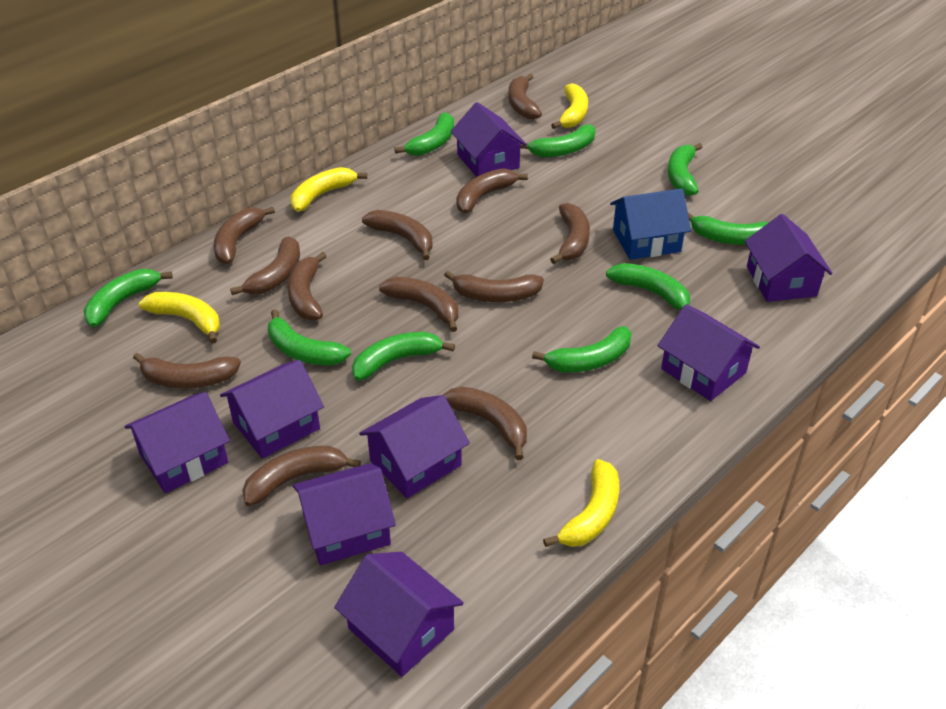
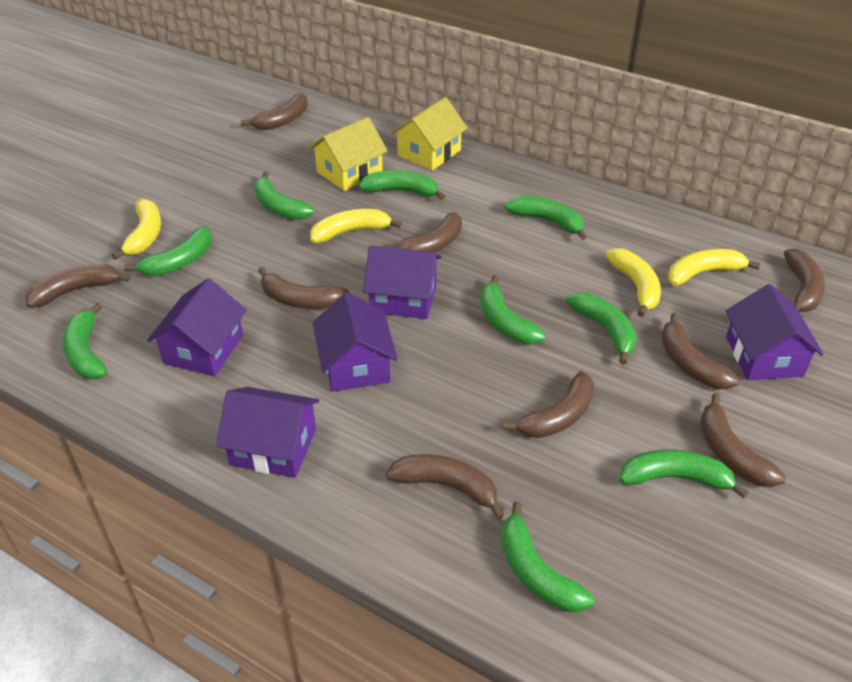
blue house: 1 -> 0
brown banana: 12 -> 9
purple house: 8 -> 5
yellow house: 0 -> 2

